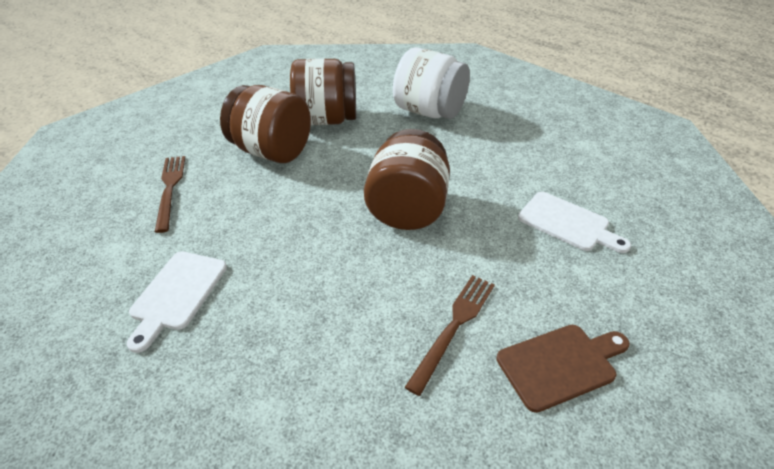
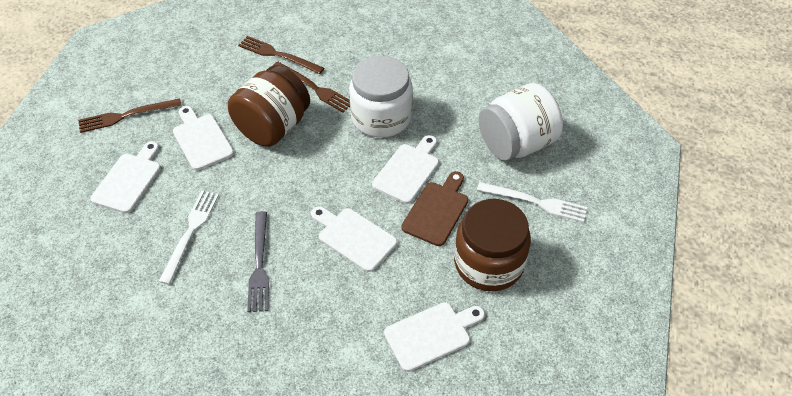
brown fork: 2 -> 3
brown jar: 3 -> 2
grey fork: 0 -> 1
white cutting board: 2 -> 5
white fork: 0 -> 2
white jar: 1 -> 2

